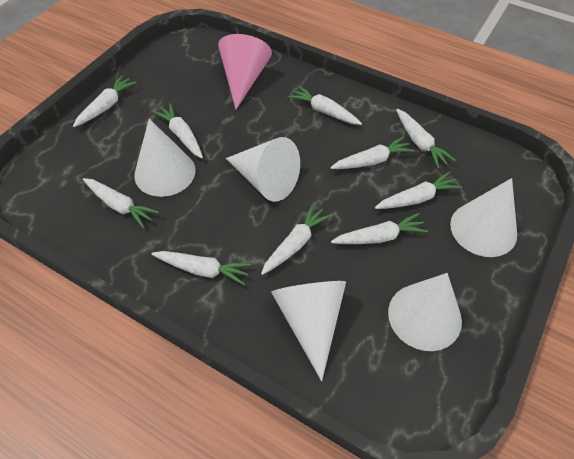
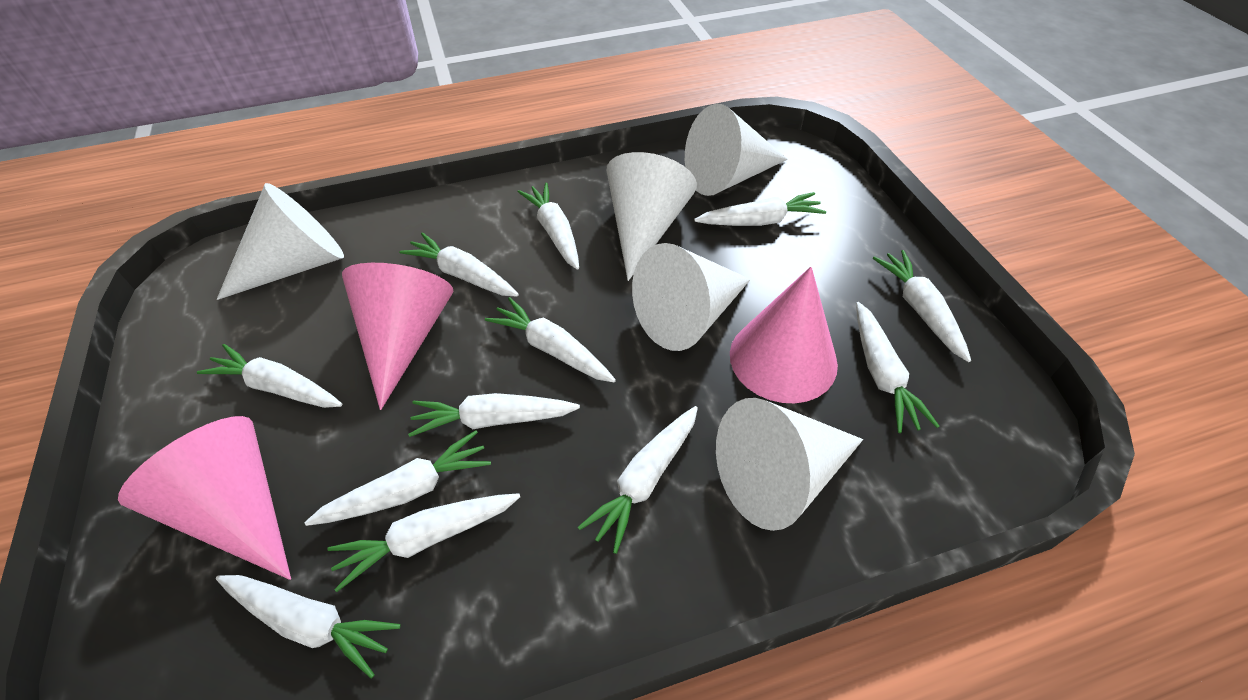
pink cone: 1 -> 3
white carrot: 10 -> 12

